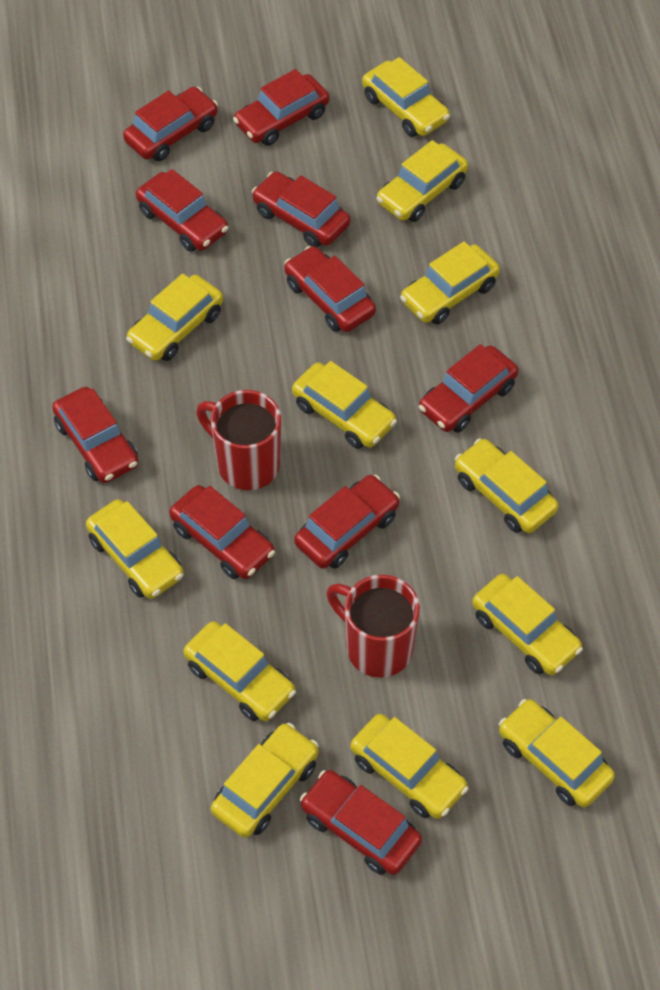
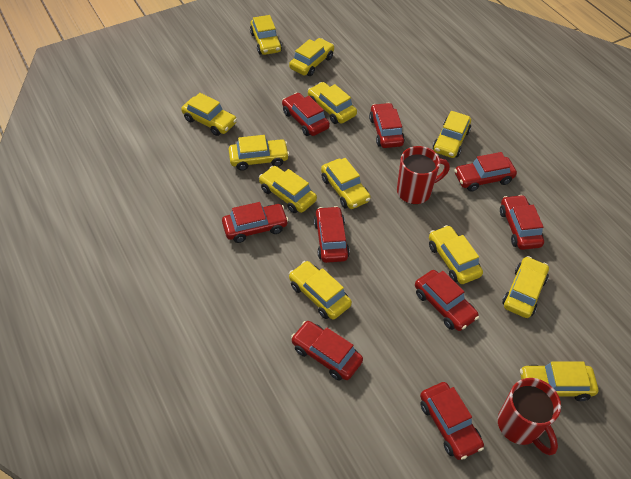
red car: 10 -> 9

